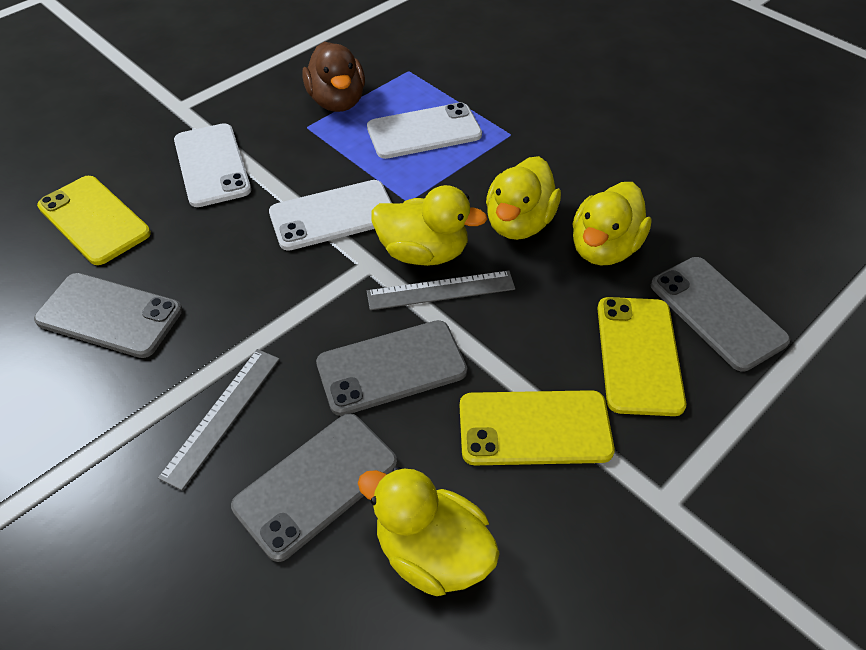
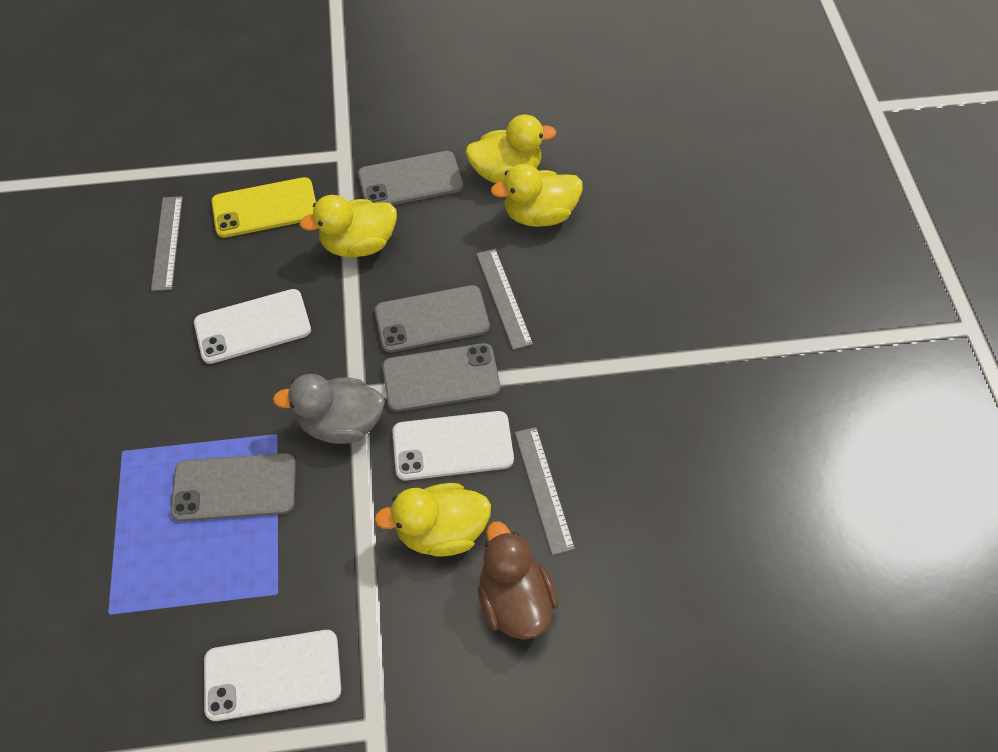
grey duck: 0 -> 1
grey ruler: 2 -> 3
yellow phone: 3 -> 1

